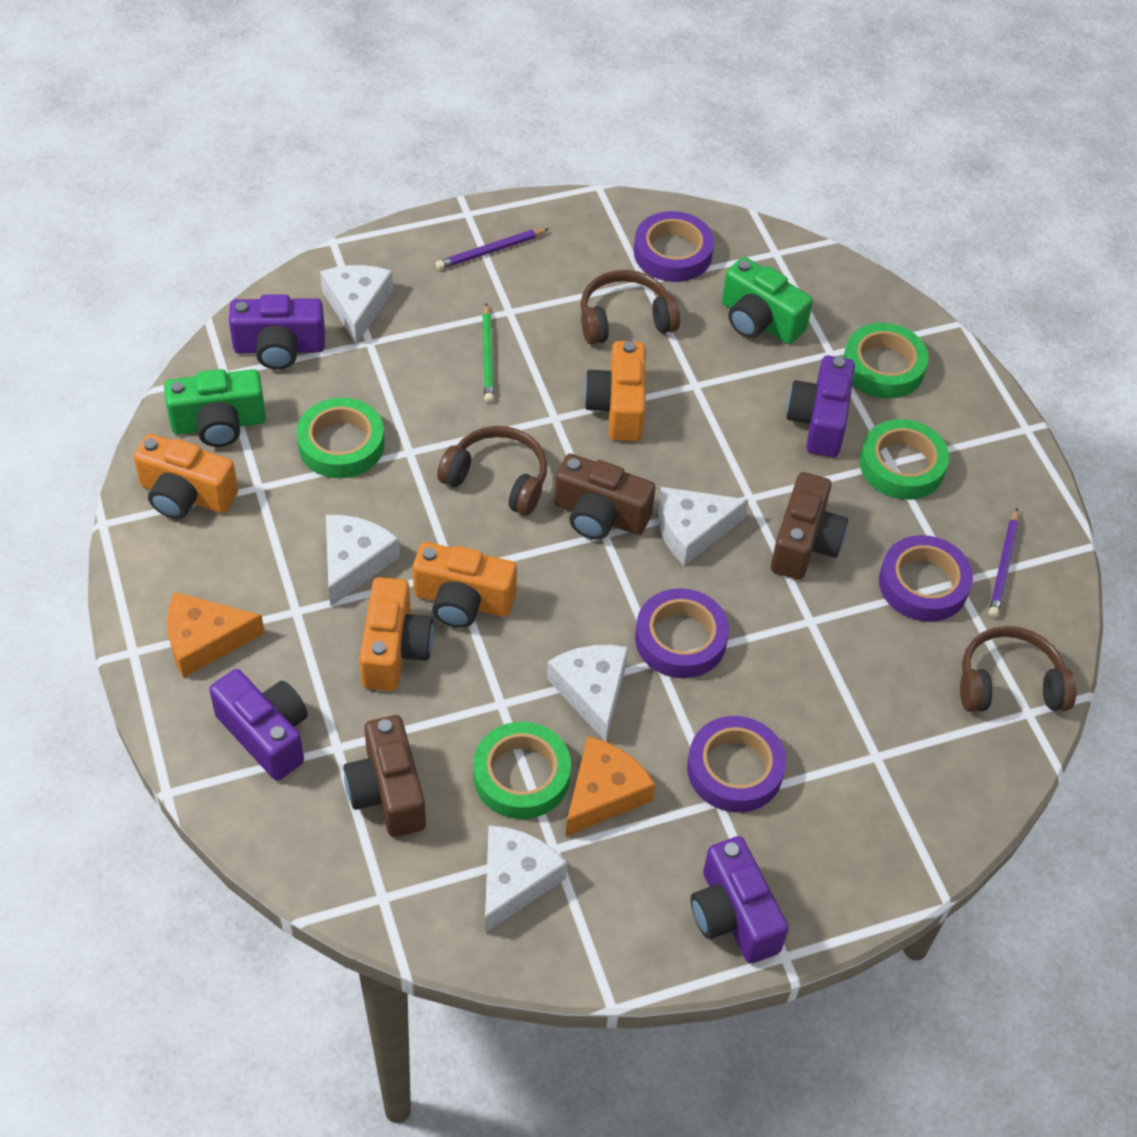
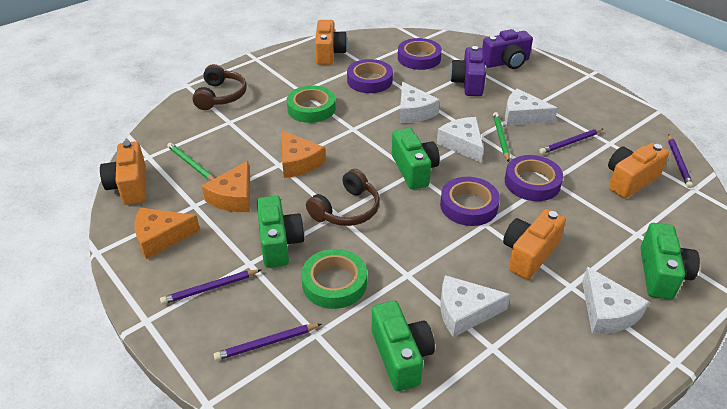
brown camera: 3 -> 0
brown headphones: 3 -> 2
green camera: 2 -> 4
green pencil: 1 -> 2
green tape: 4 -> 2
orange cheese: 2 -> 3
purple camera: 4 -> 2
purple pencil: 2 -> 4

